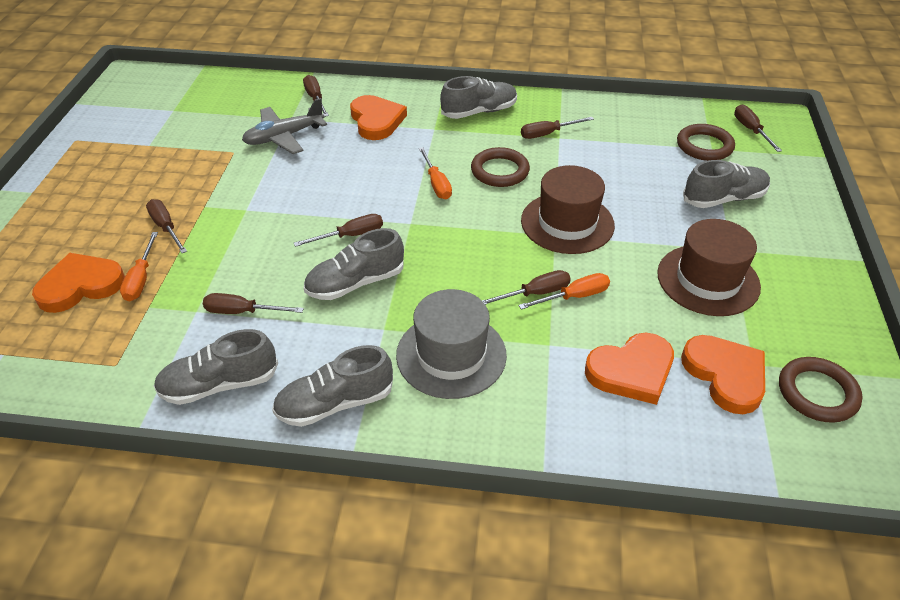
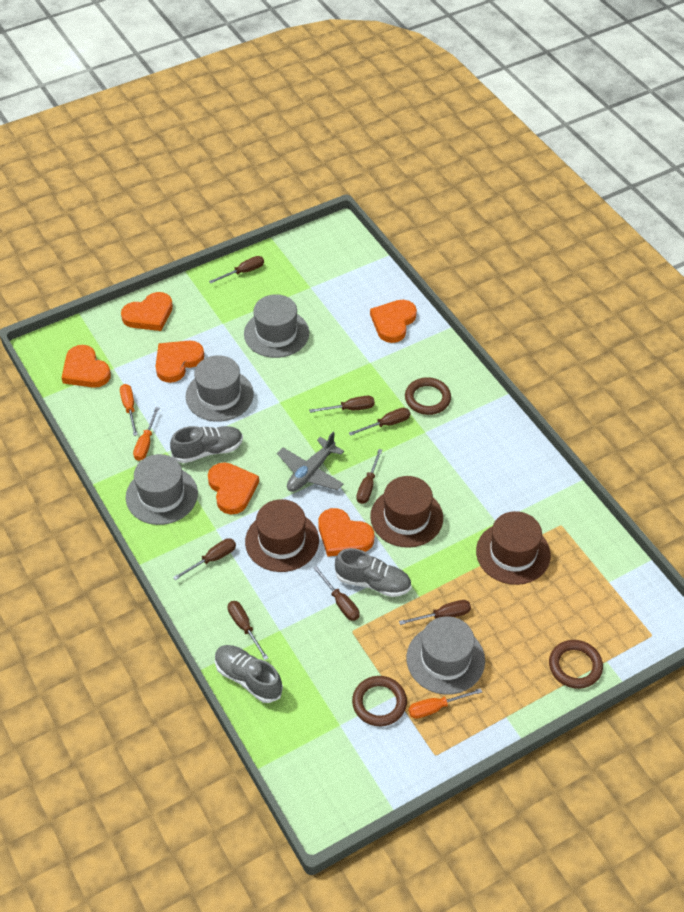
brown hat: 2 -> 3
brown screwdriver: 7 -> 8
grey hat: 1 -> 4
grey shoe: 5 -> 3
orange heart: 4 -> 6

